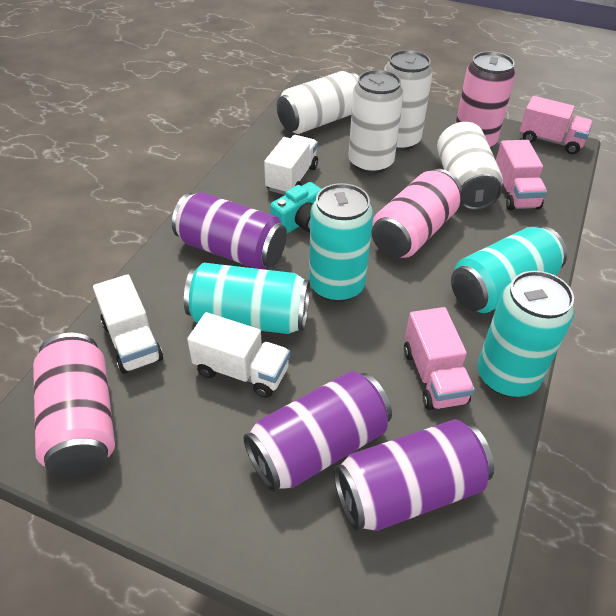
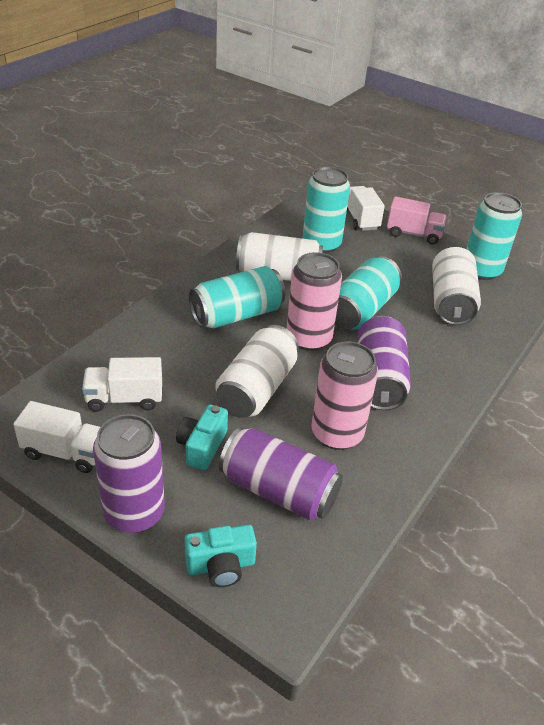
pink can: 3 -> 2
pink truck: 3 -> 1
turquoise camera: 1 -> 2
white can: 4 -> 3

